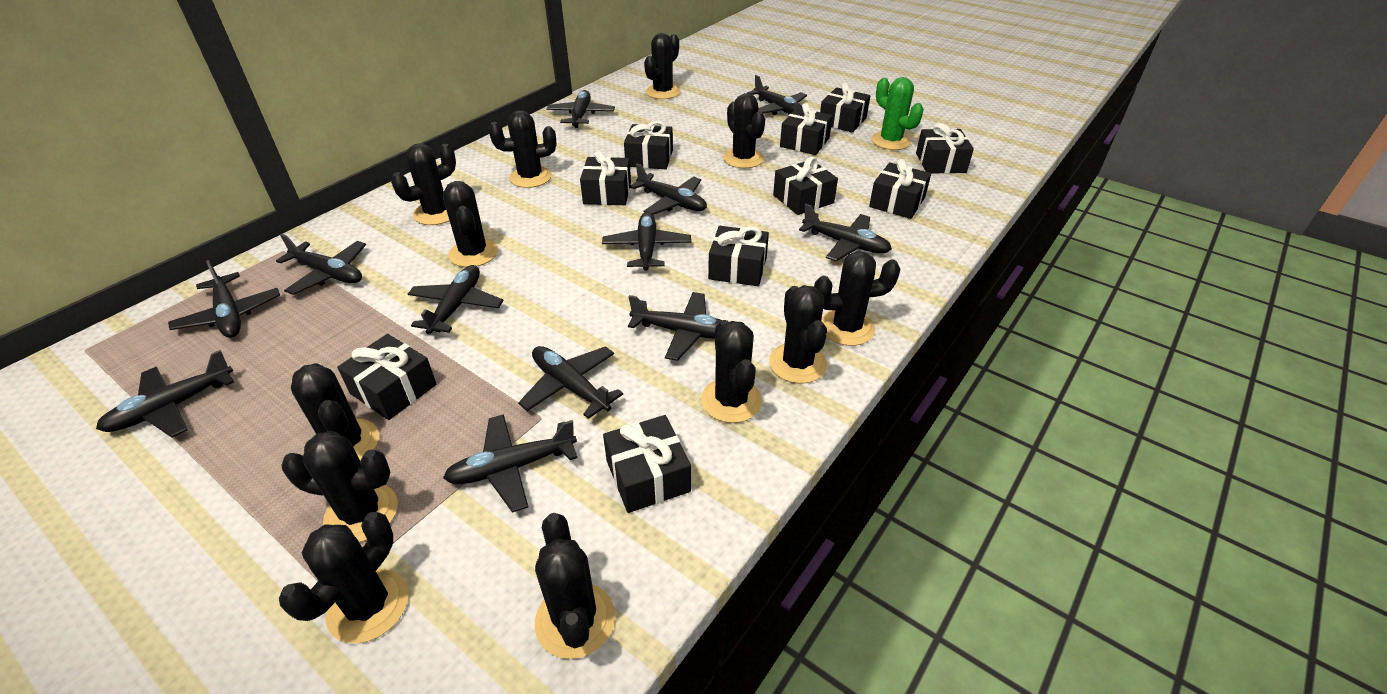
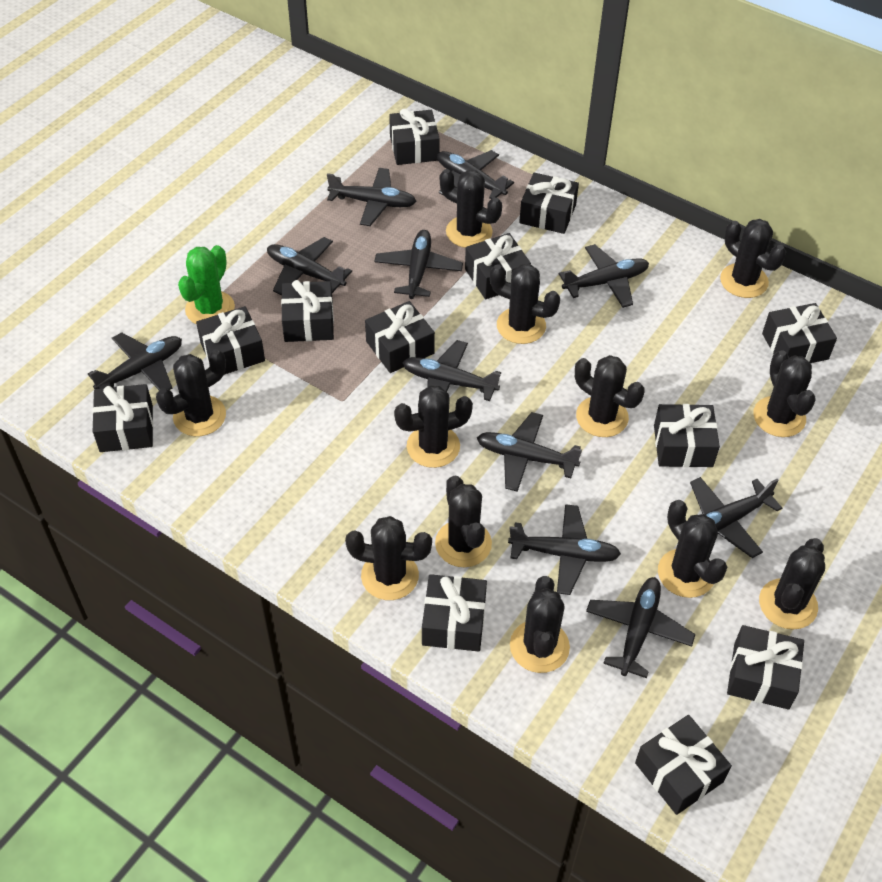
black gift: 10 -> 12
black plane: 12 -> 11

